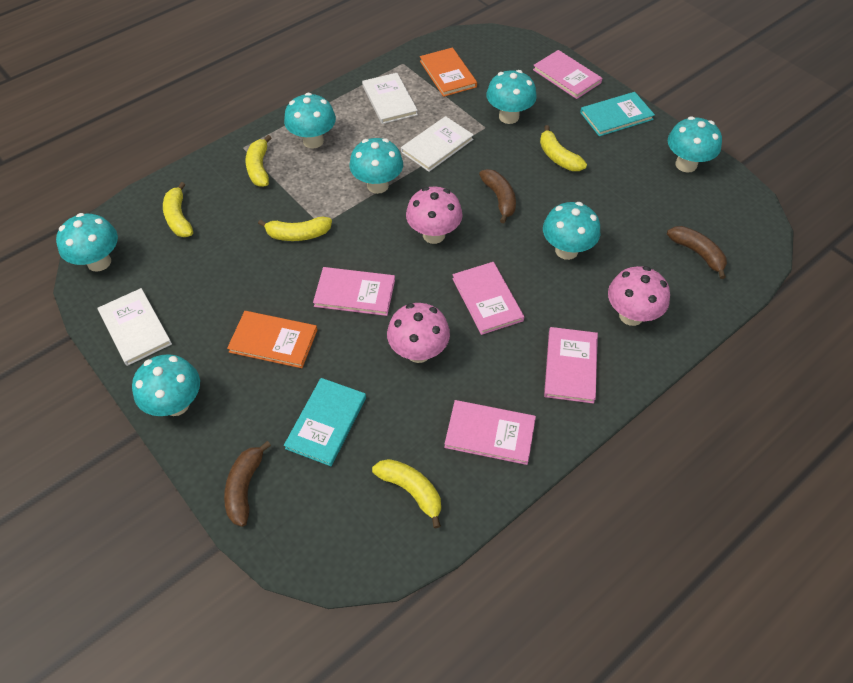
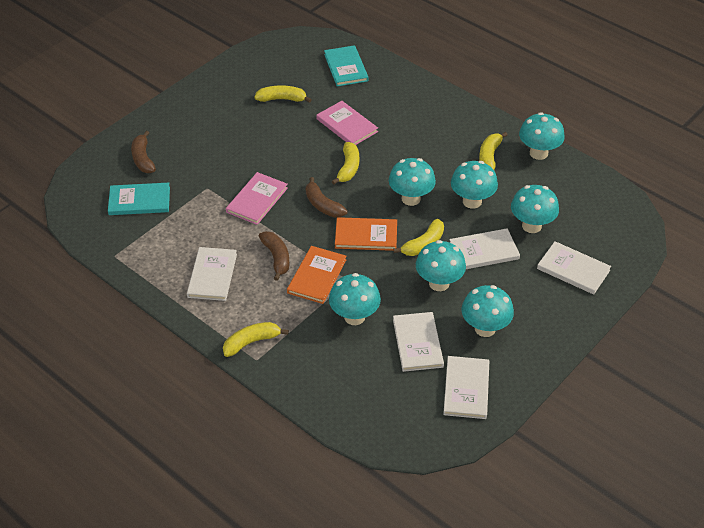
pink book: 5 -> 2
pink mushroom: 3 -> 0
white book: 3 -> 5

